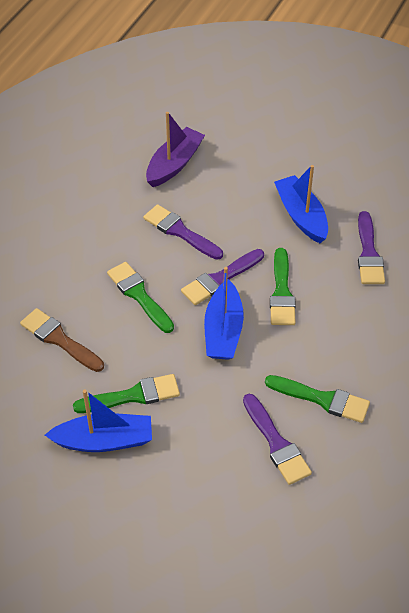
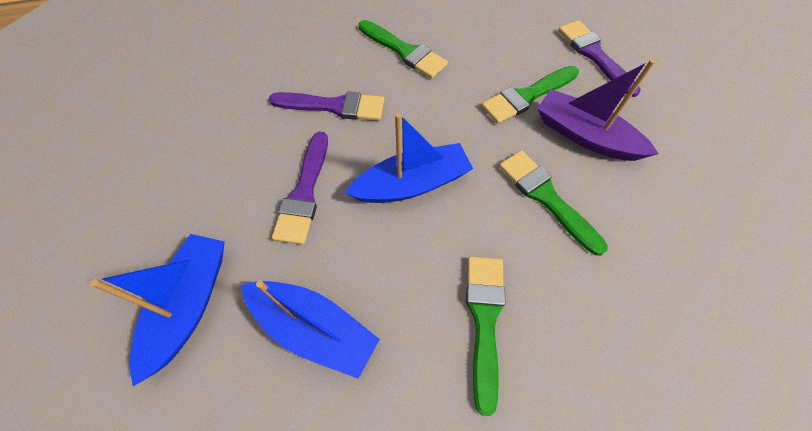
brown brush: 1 -> 0
purple brush: 4 -> 3

